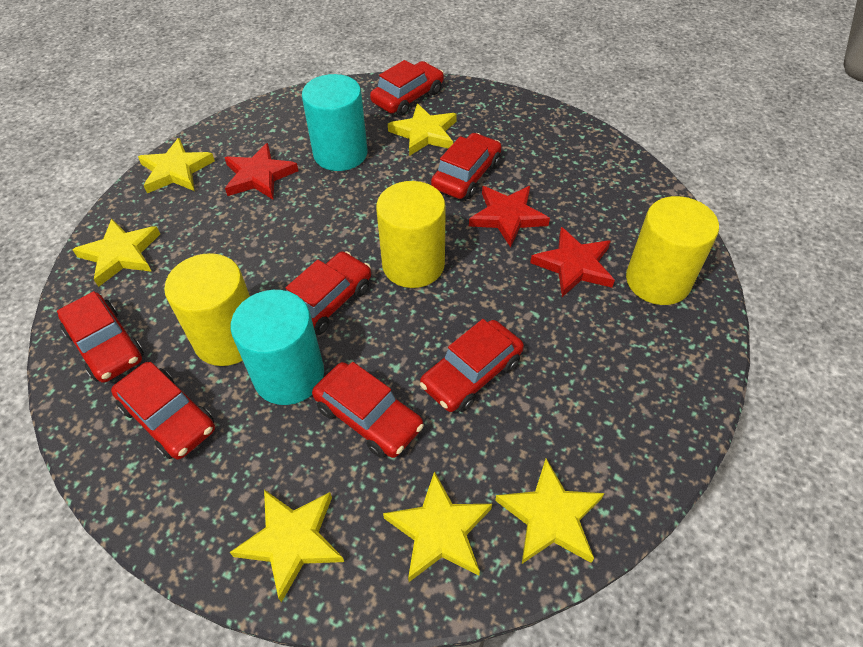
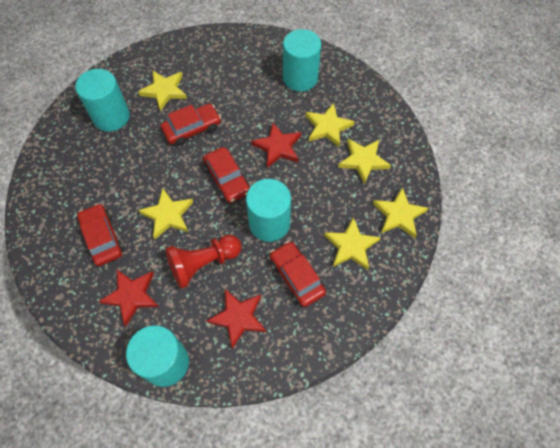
red car: 7 -> 4
red pawn: 0 -> 1
turquoise cylinder: 2 -> 4
yellow cylinder: 3 -> 0

